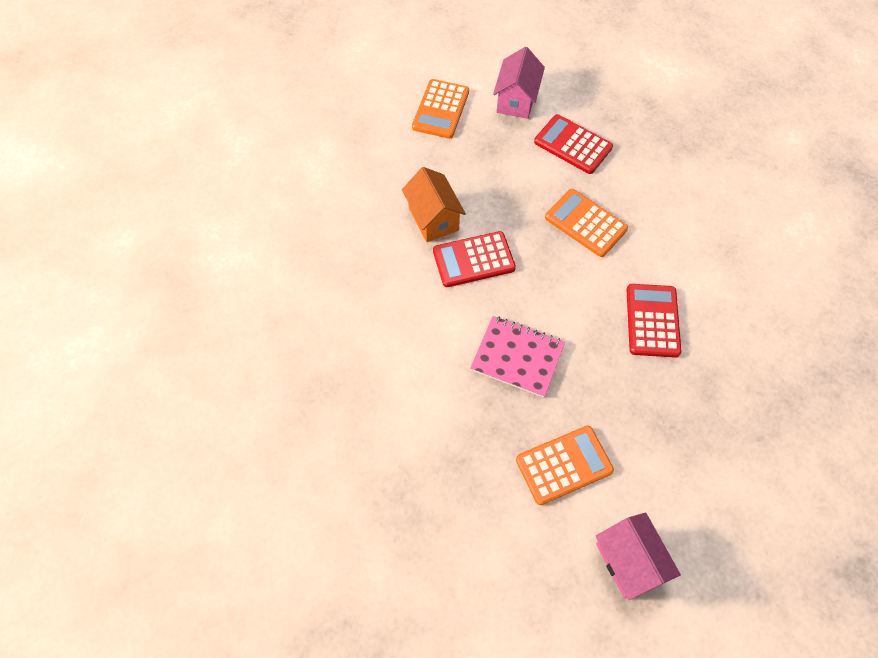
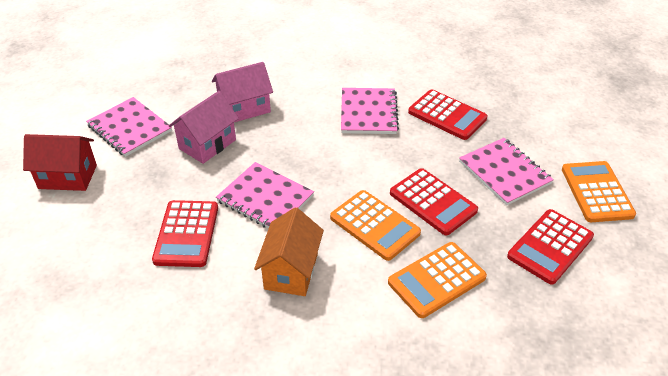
pink notebook: 1 -> 4
red calculator: 3 -> 4
red house: 0 -> 1

